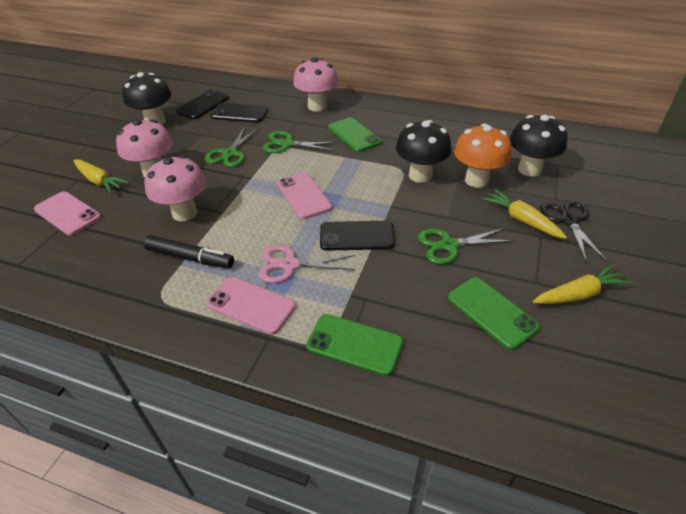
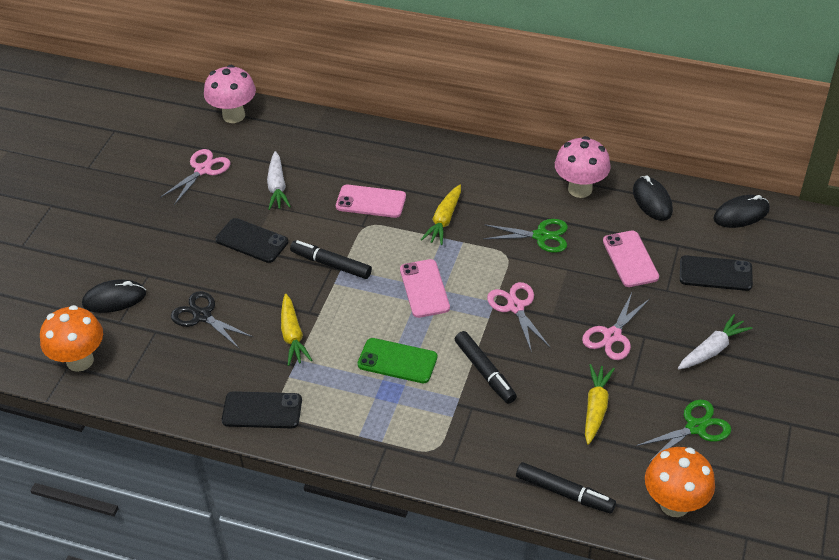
black marker: 1 -> 3
black mouse: 0 -> 3
black mushroom: 3 -> 0
green phone: 3 -> 1
green scissors: 3 -> 2
orange mushroom: 1 -> 2
pink mushroom: 3 -> 2
pink scissors: 1 -> 3
white carrot: 0 -> 2

